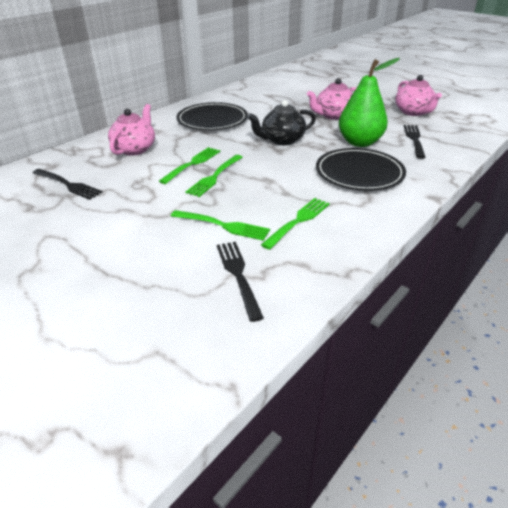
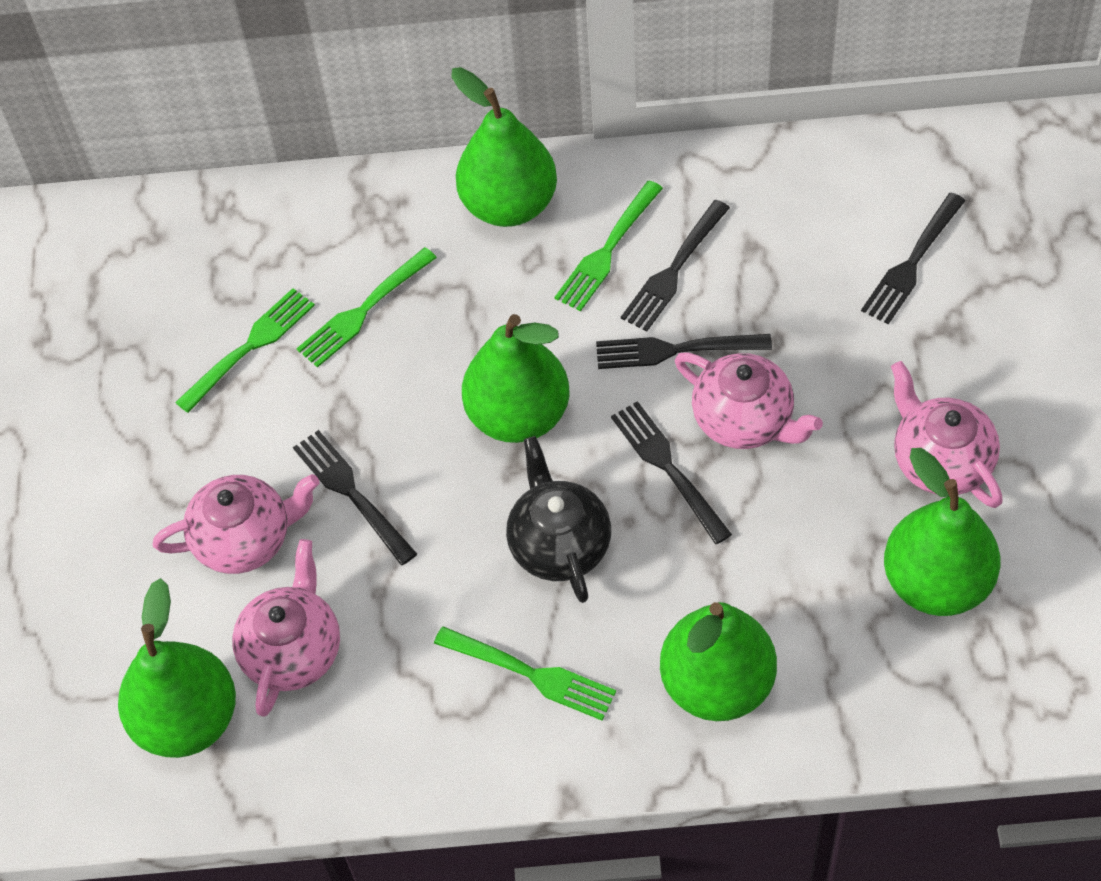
black fork: 3 -> 5
black plate: 2 -> 0
green pear: 1 -> 5
pink teapot: 3 -> 4

